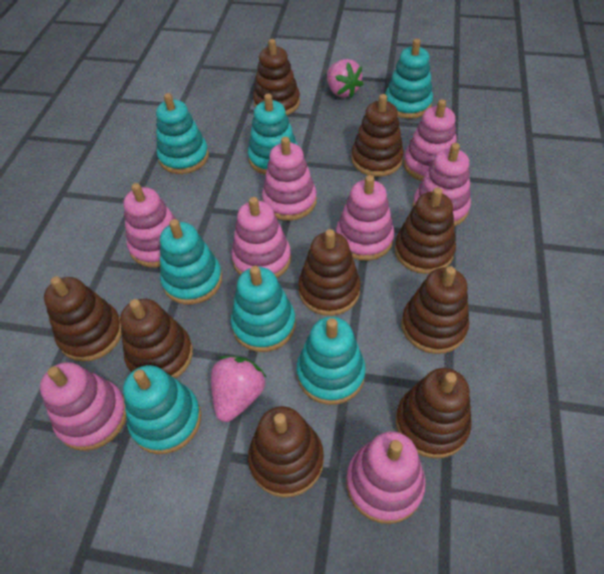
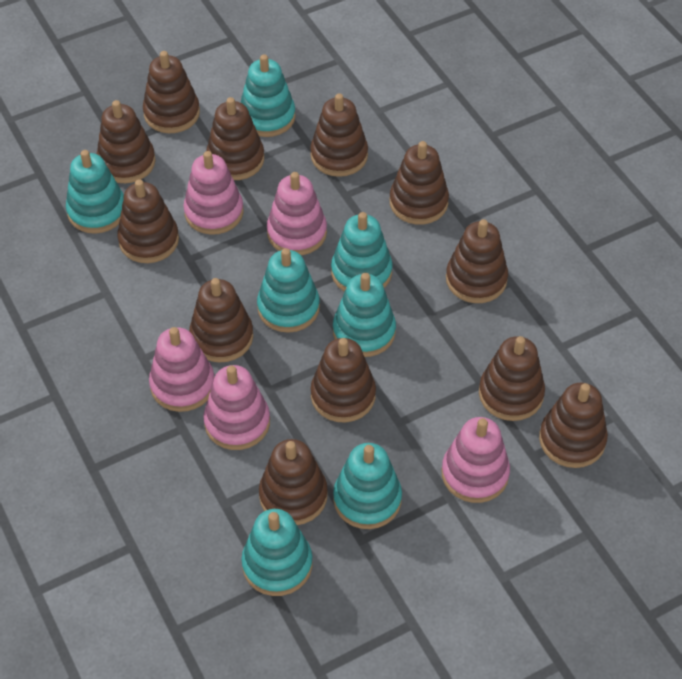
brown stacking toy: 9 -> 12
pink stacking toy: 8 -> 5
pink strawberry: 2 -> 0

